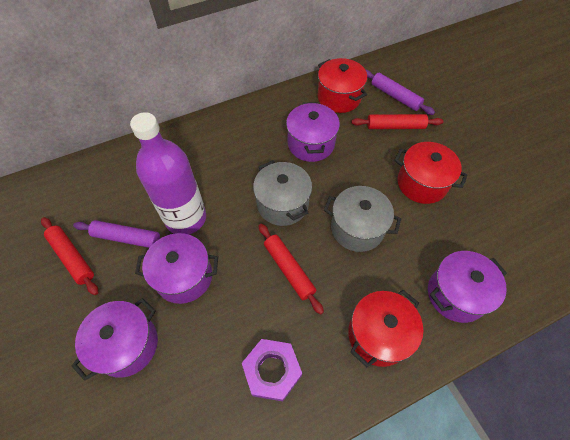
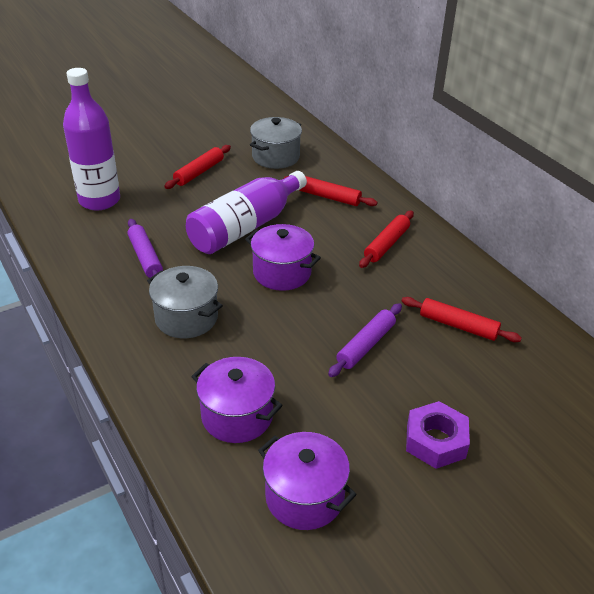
purple bottle: 1 -> 2
purple pot: 4 -> 3
red pot: 3 -> 0
red rolling pin: 3 -> 4

